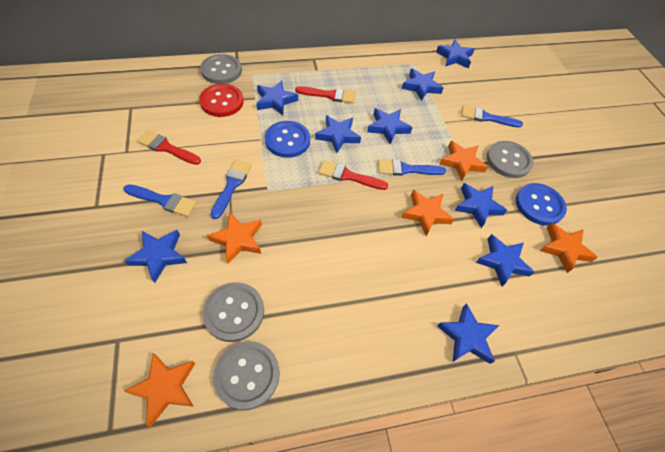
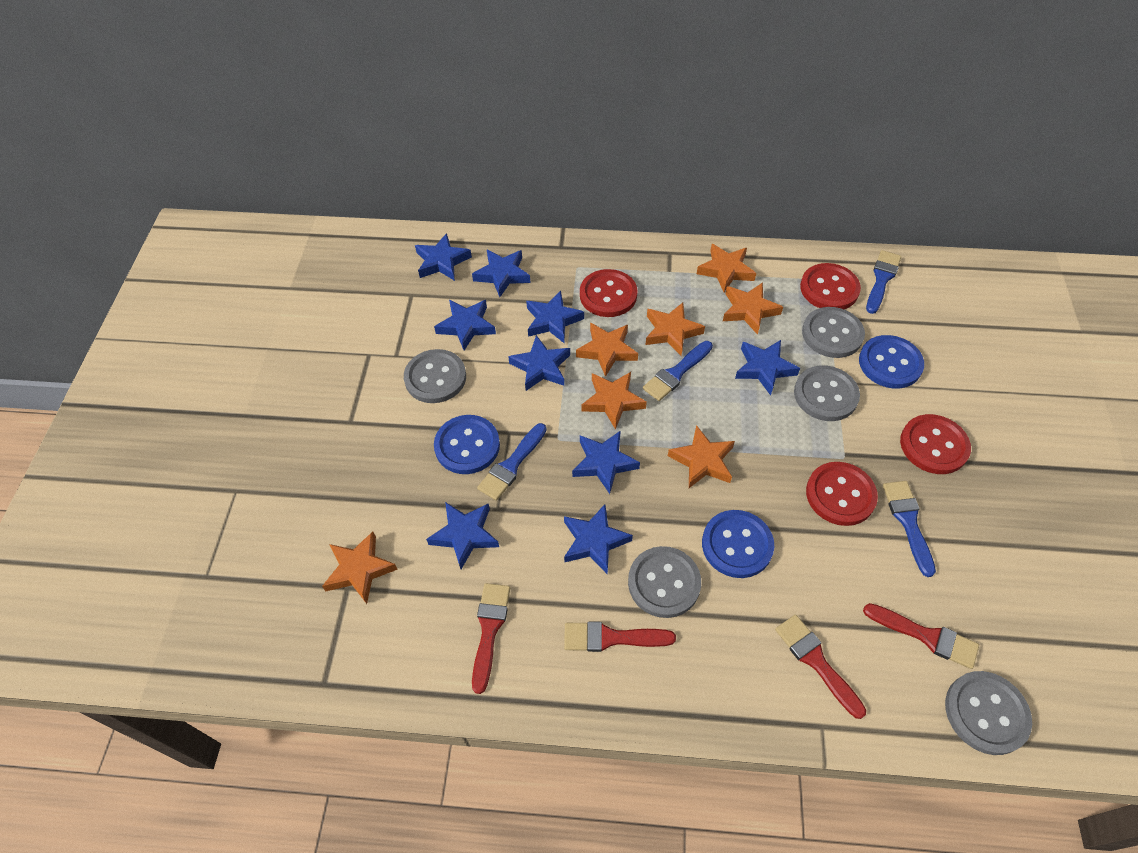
blue button: 2 -> 3
grey button: 4 -> 5
orange star: 5 -> 7
red brush: 3 -> 4
red button: 1 -> 4

